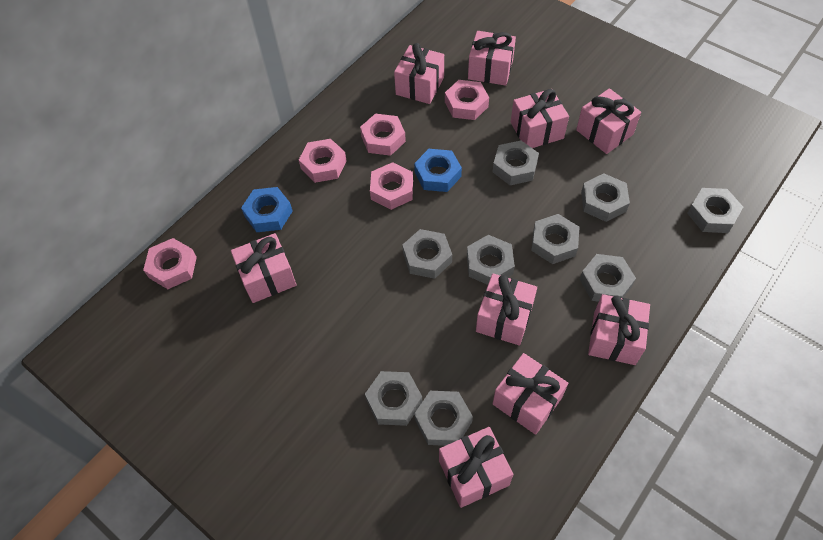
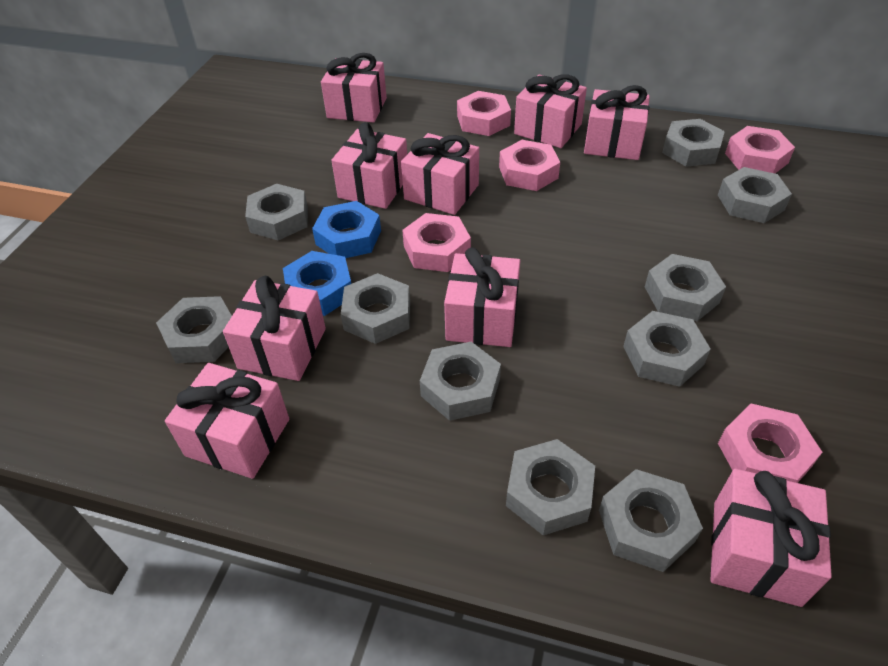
grey nut: 9 -> 10

